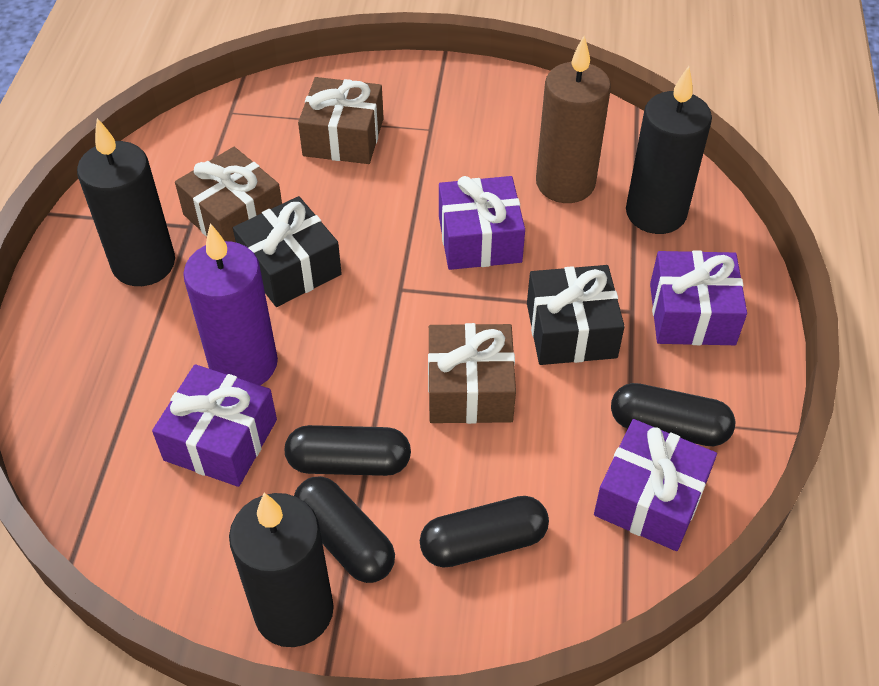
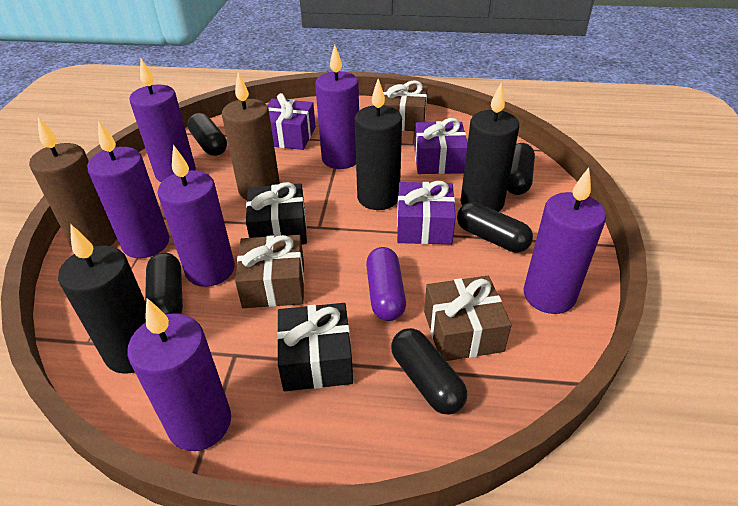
black capsule: 4 -> 5
brown candle: 1 -> 2
purple candle: 1 -> 6
purple capsule: 0 -> 1
purple gift: 4 -> 3

